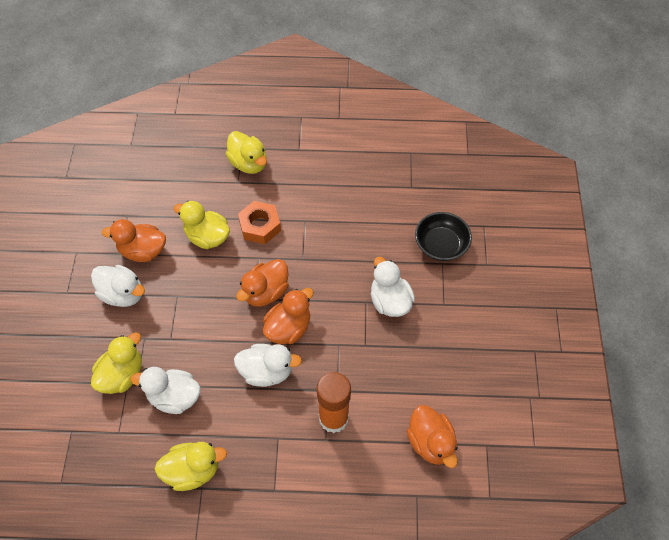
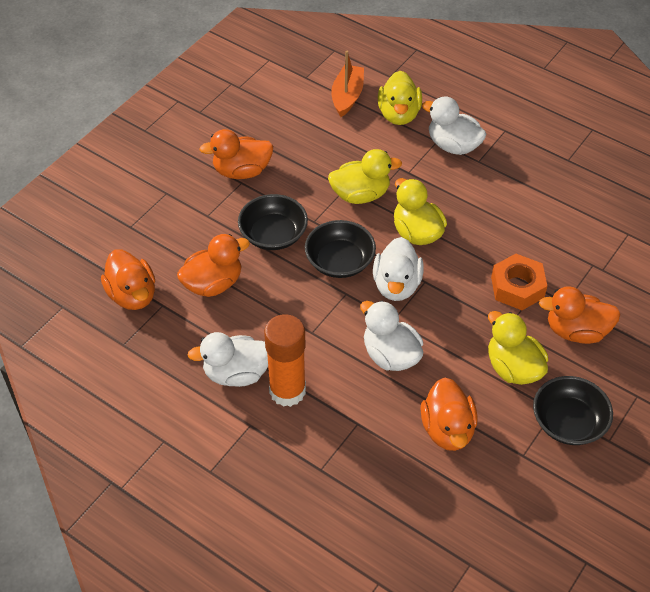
black bowl: 1 -> 3
orange boat: 0 -> 1
orange duck: 4 -> 5

